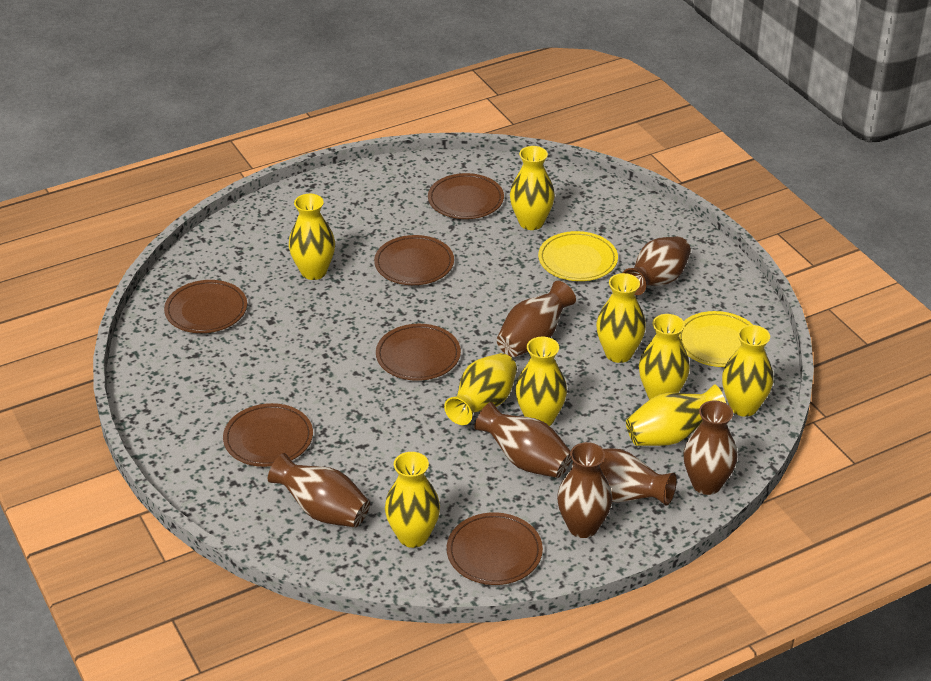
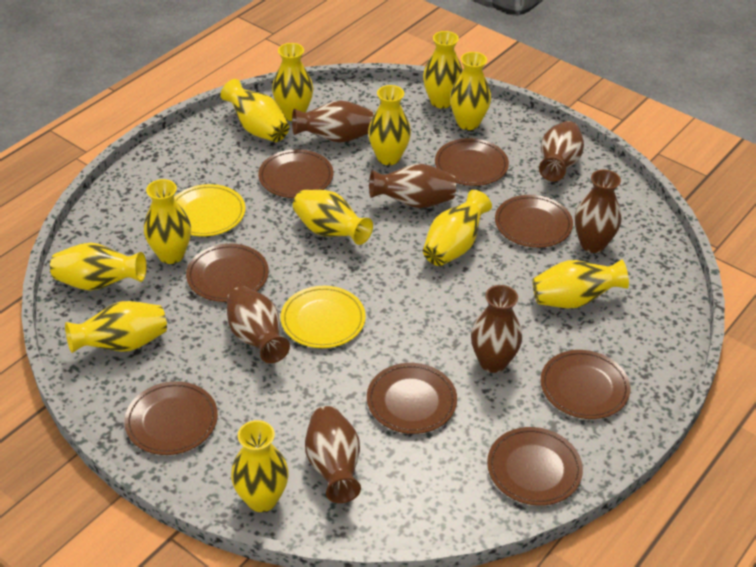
brown plate: 6 -> 8
yellow vase: 9 -> 12

